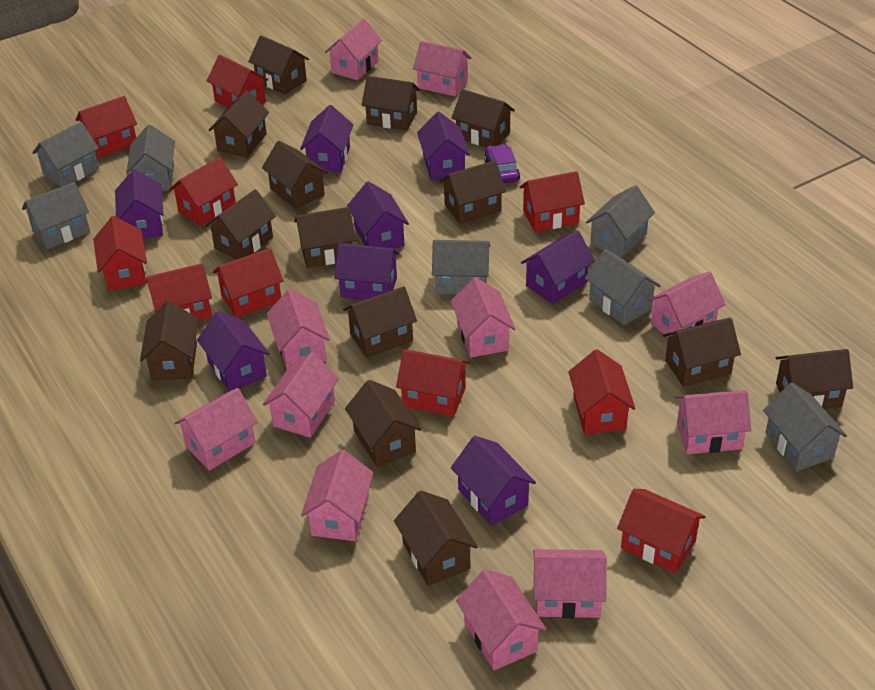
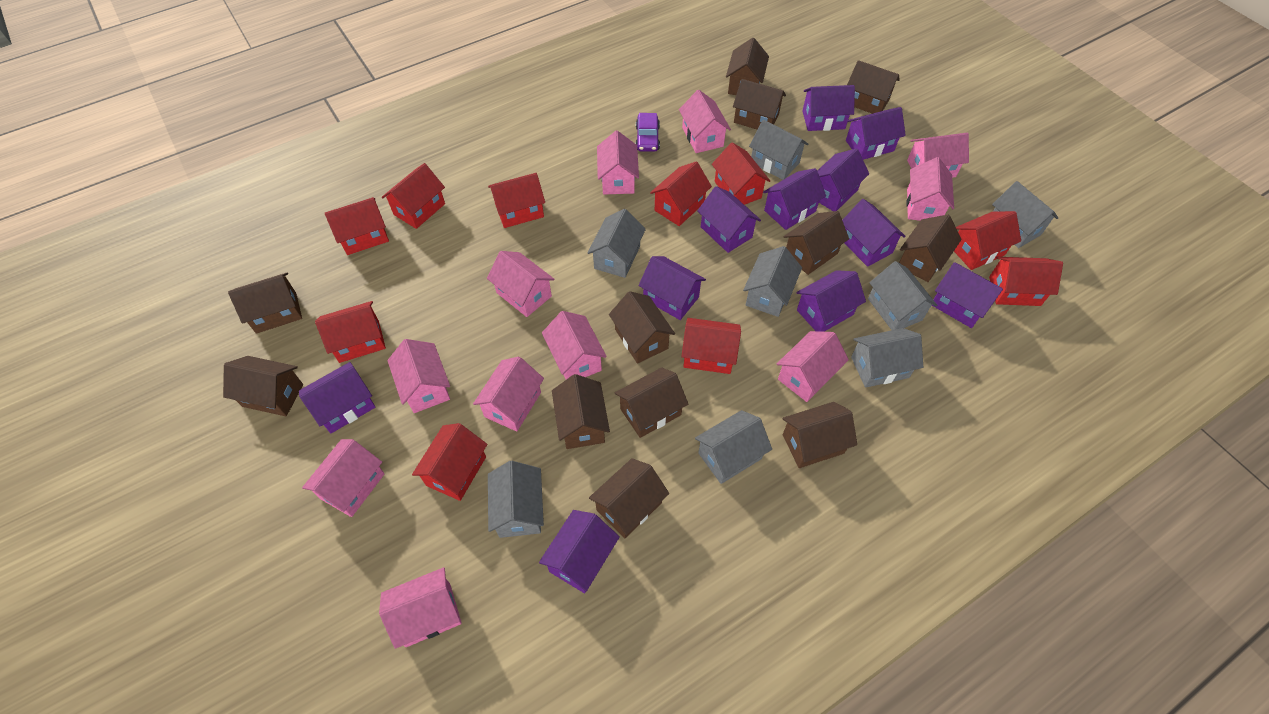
brown house: 14 -> 12
grey house: 7 -> 8
purple house: 8 -> 11

